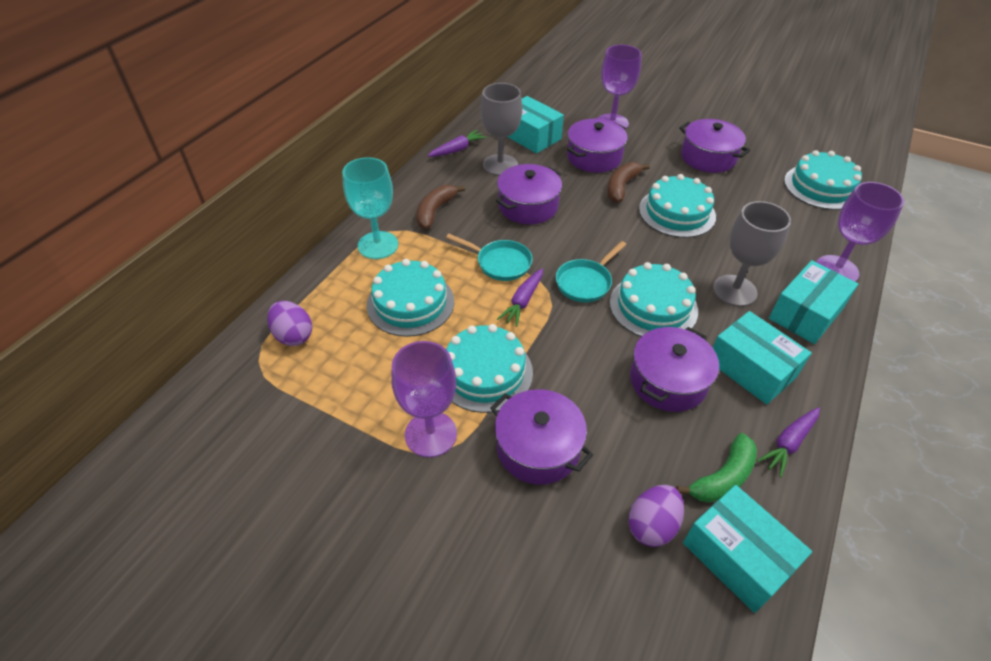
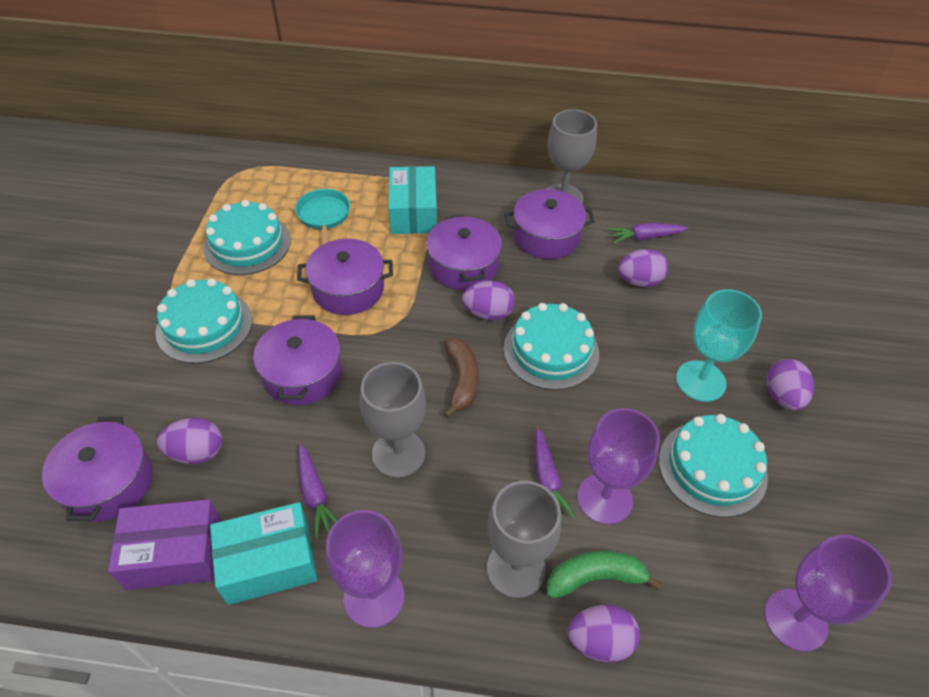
brown banana: 2 -> 1
grey goblet: 2 -> 3
purple box: 0 -> 1
purple egg: 2 -> 5
turquoise box: 4 -> 2
turquoise cake: 5 -> 4
turquoise pan: 2 -> 1

